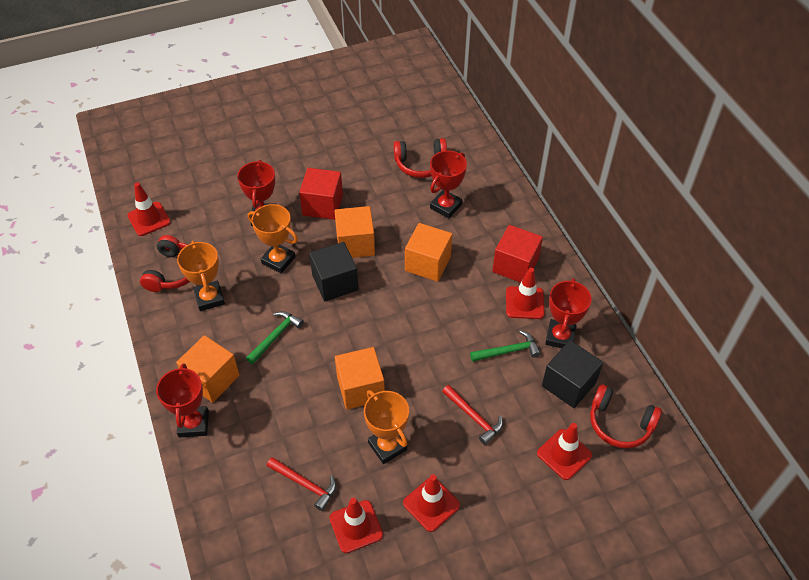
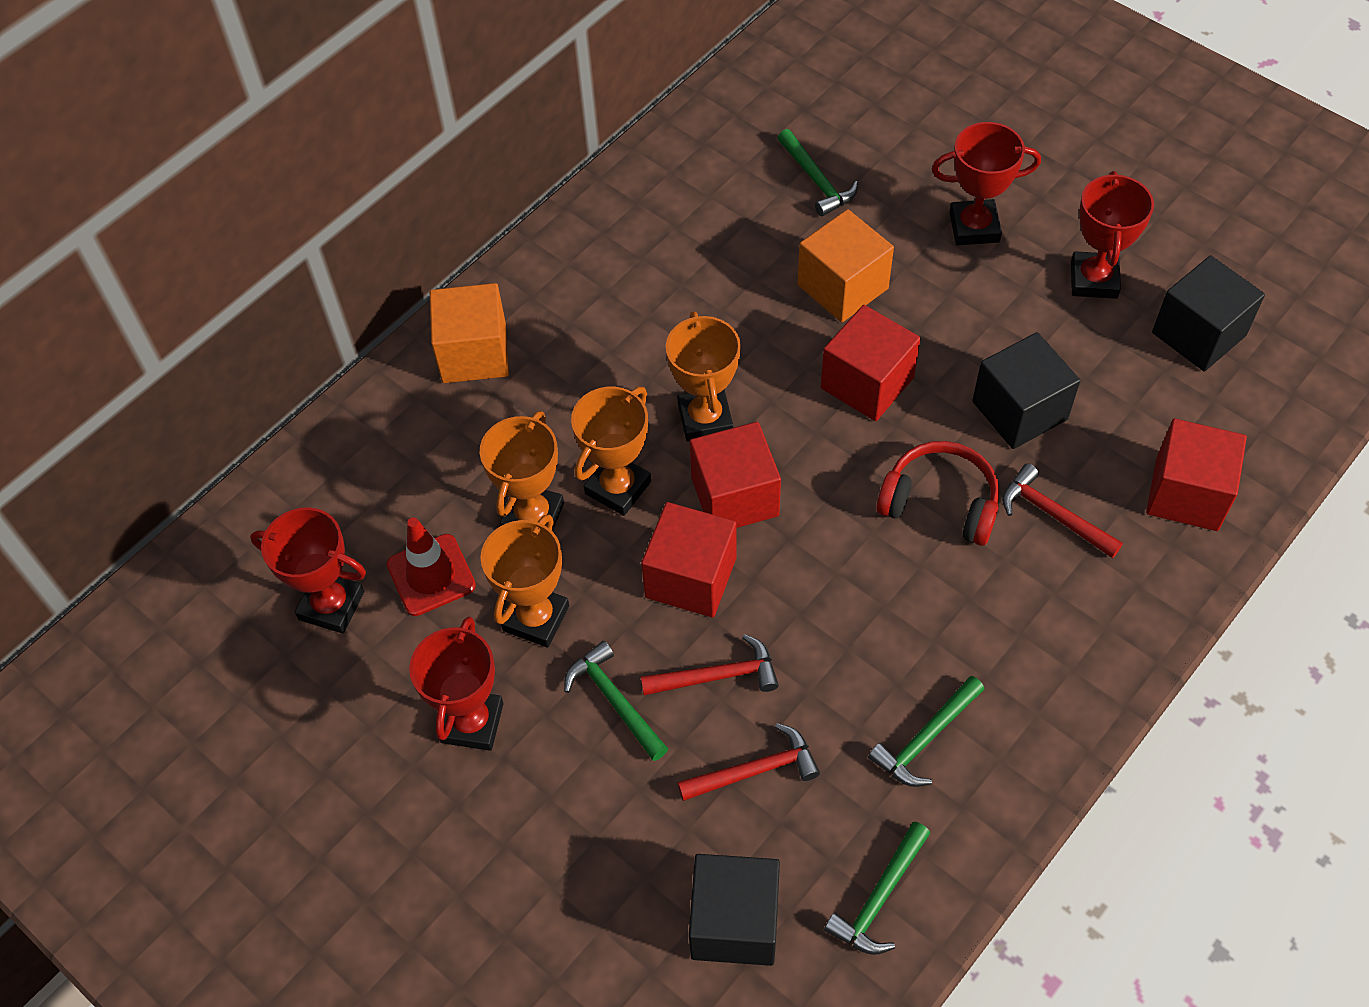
black cube: 2 -> 3
green hammer: 2 -> 4
orange cube: 4 -> 2
orange trophy: 3 -> 4
red cube: 2 -> 4
red hammer: 2 -> 3
red headphones: 3 -> 1
red traffic cone: 5 -> 1

